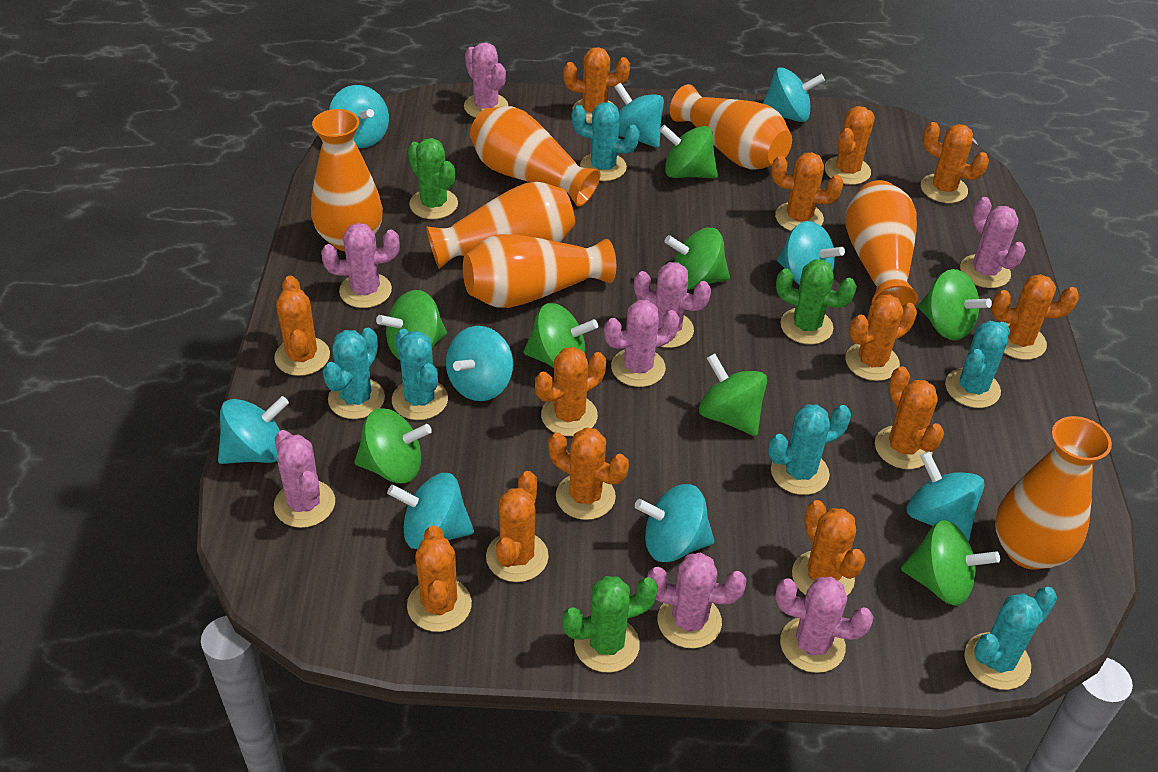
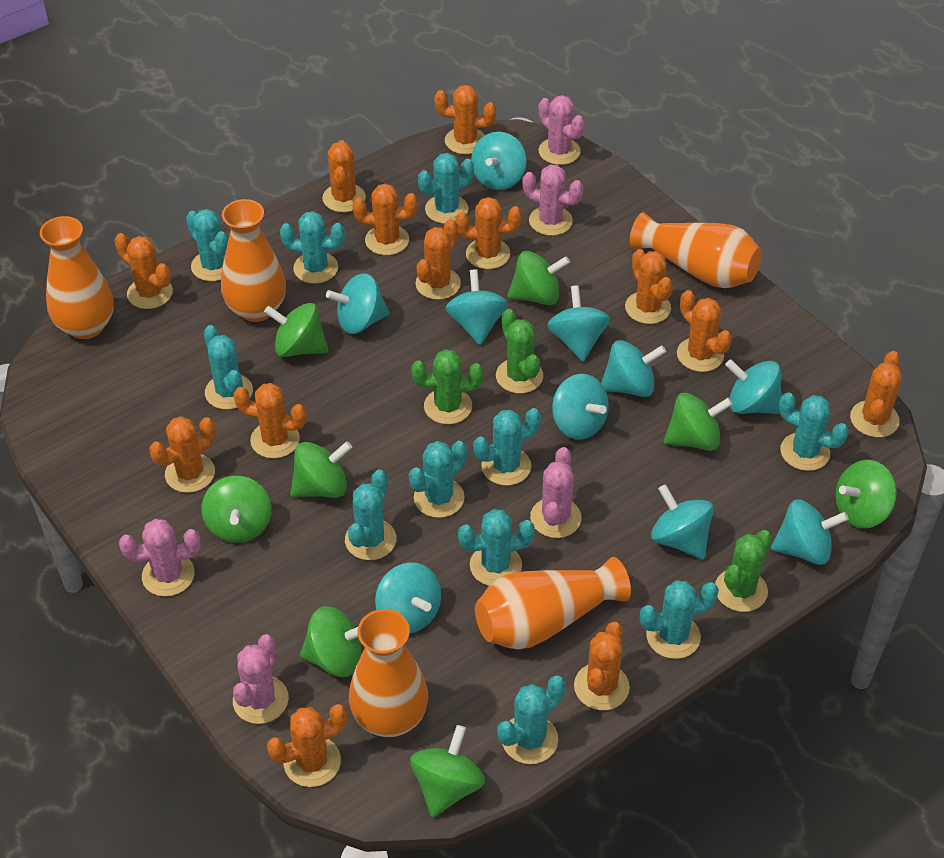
orange vase: 7 -> 5
pink cactus: 8 -> 5
turquoise cactus: 6 -> 11
turquoise spinning top: 9 -> 10

